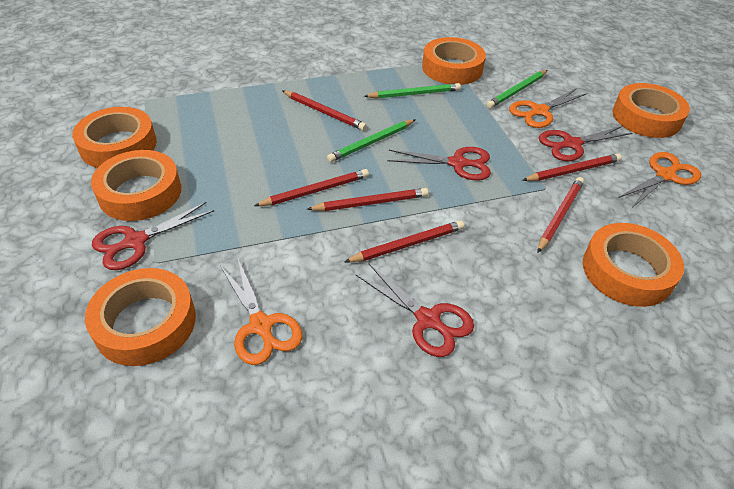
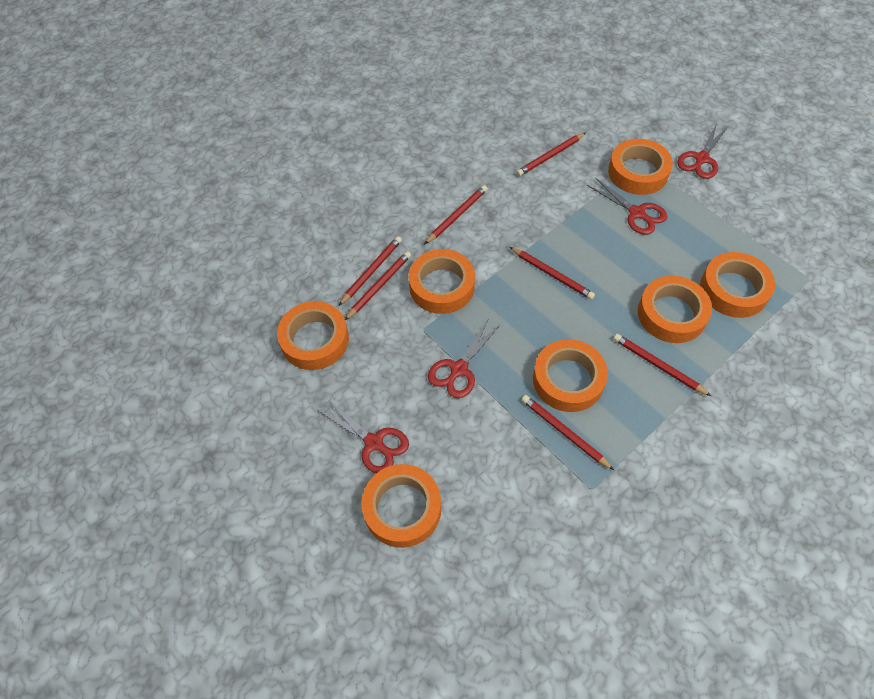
green pencil: 3 -> 0
orange scissors: 3 -> 0
orange tape: 6 -> 7
red pencil: 6 -> 7

